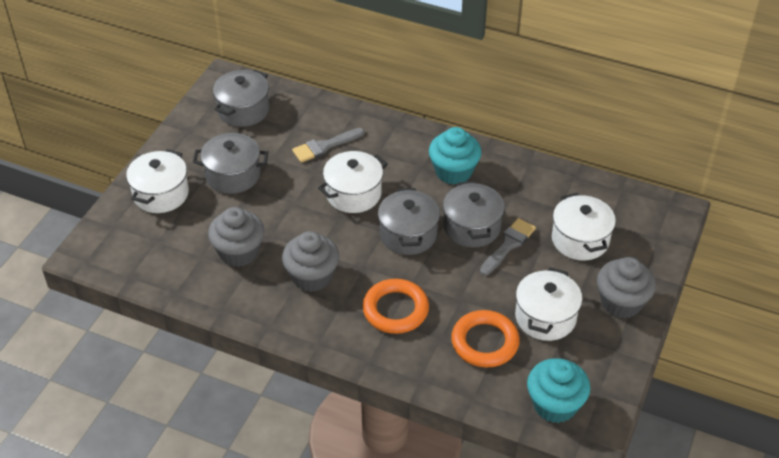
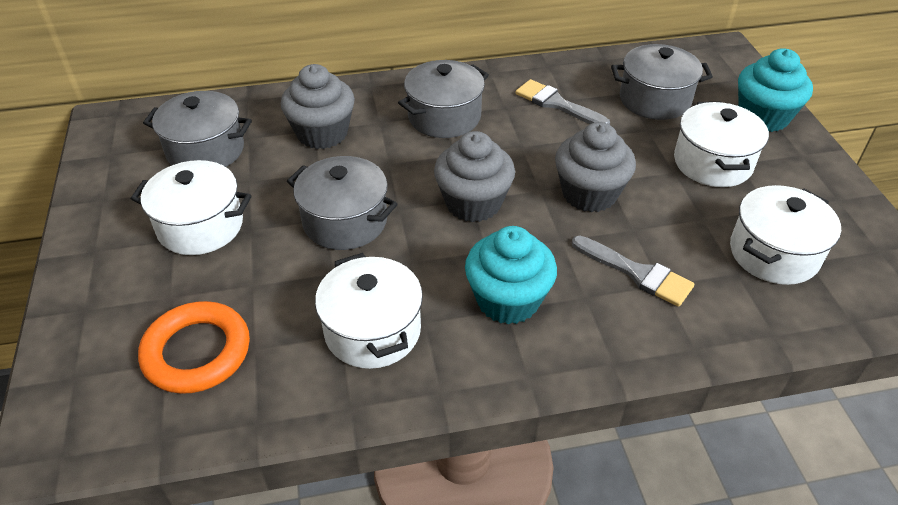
orange ring: 2 -> 1

